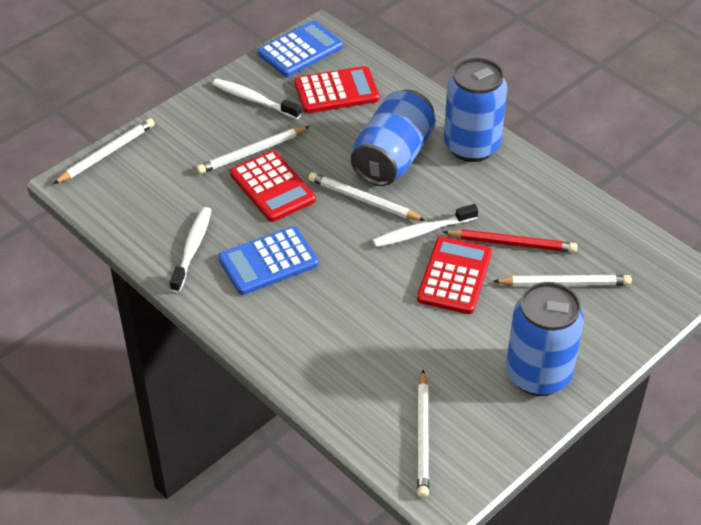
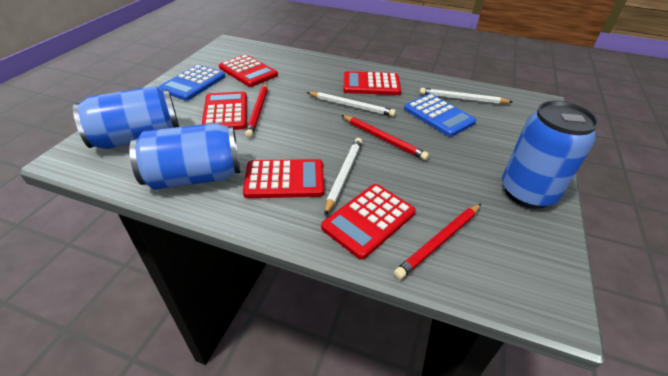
red calculator: 3 -> 5
red pencil: 1 -> 3
white pencil: 5 -> 3
white toothbrush: 3 -> 0

